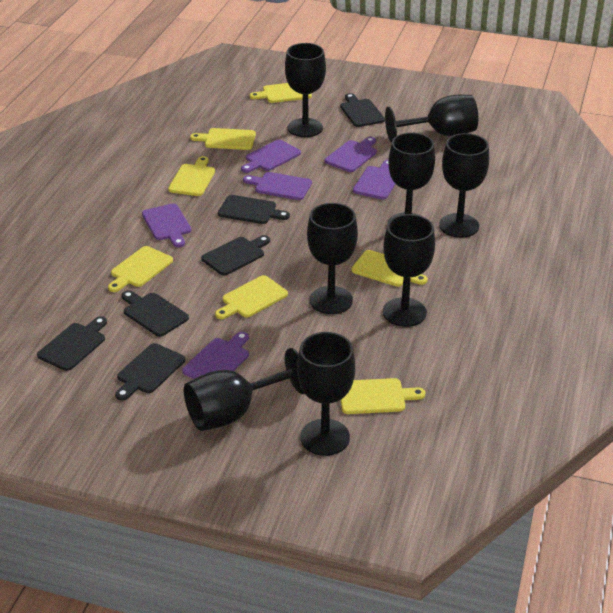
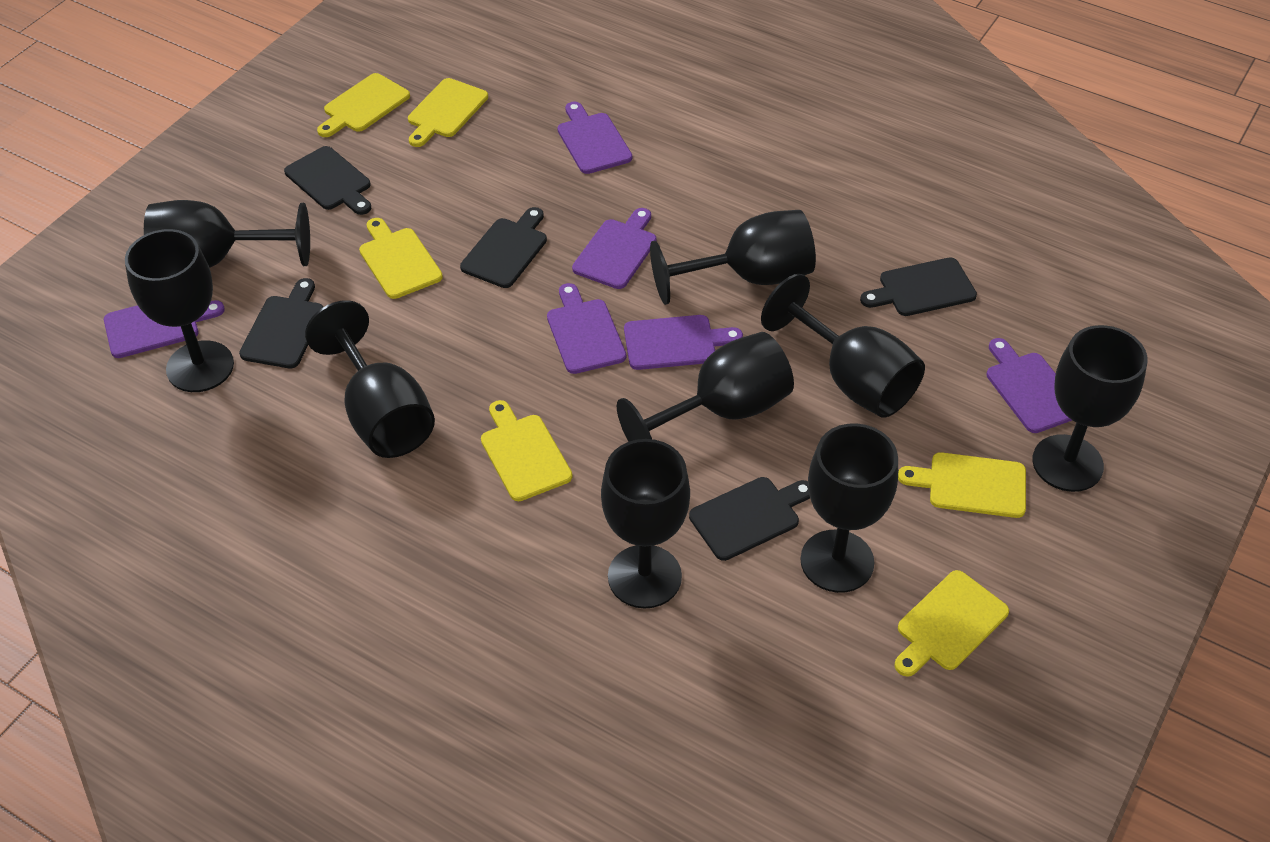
black cutting board: 6 -> 5
black goblet: 8 -> 9
yellow cutting board: 7 -> 6

